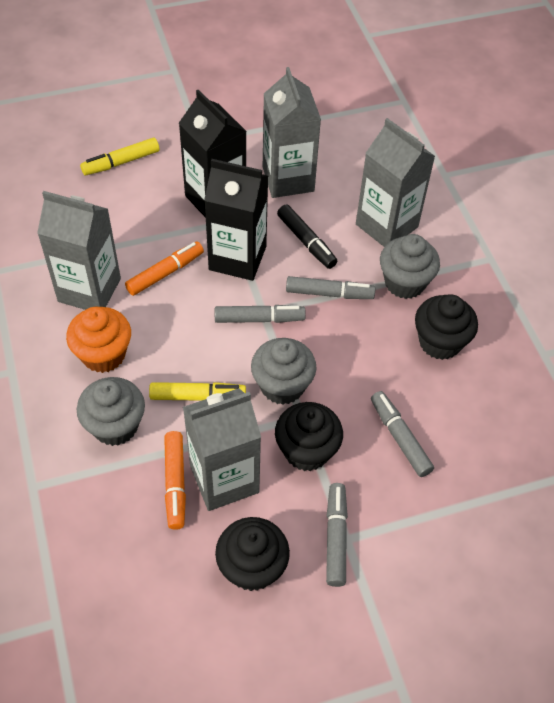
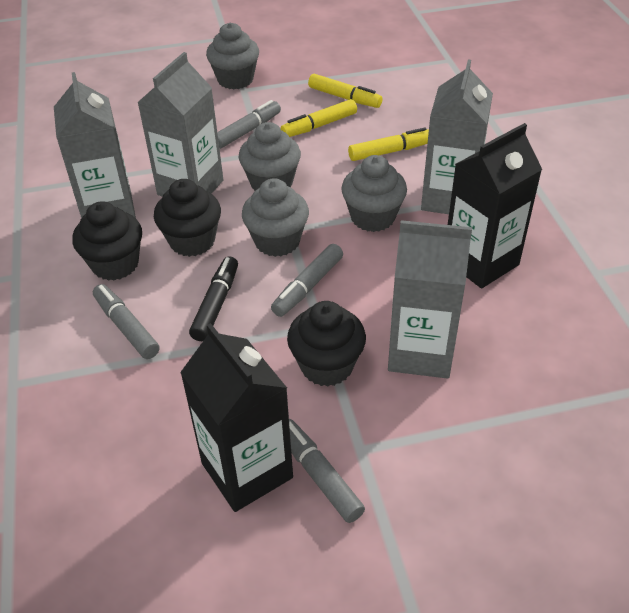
grey cupcake: 3 -> 4
orange cupcake: 1 -> 0
orange marker: 2 -> 0
yellow marker: 2 -> 3

